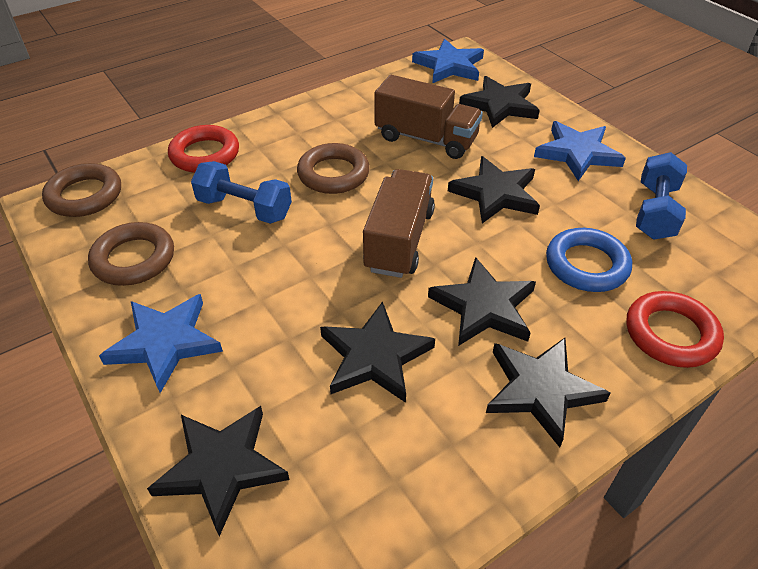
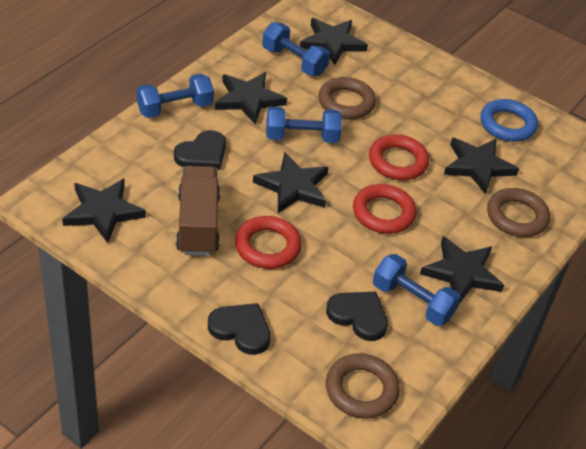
black heart: 0 -> 3
blue dumbbell: 2 -> 4
blue star: 3 -> 0
brown truck: 2 -> 1
red ring: 2 -> 3

